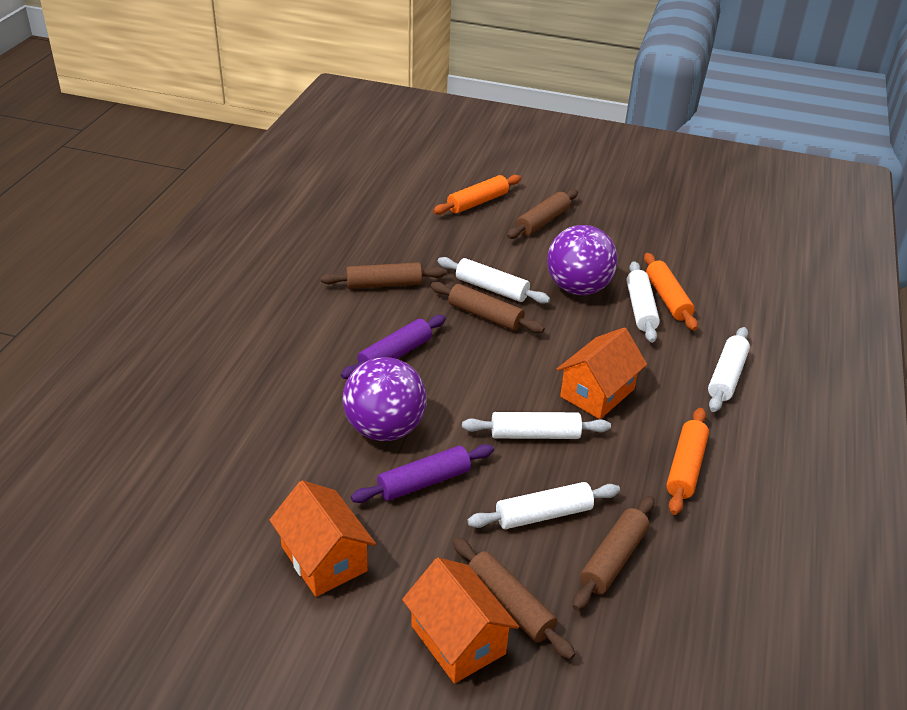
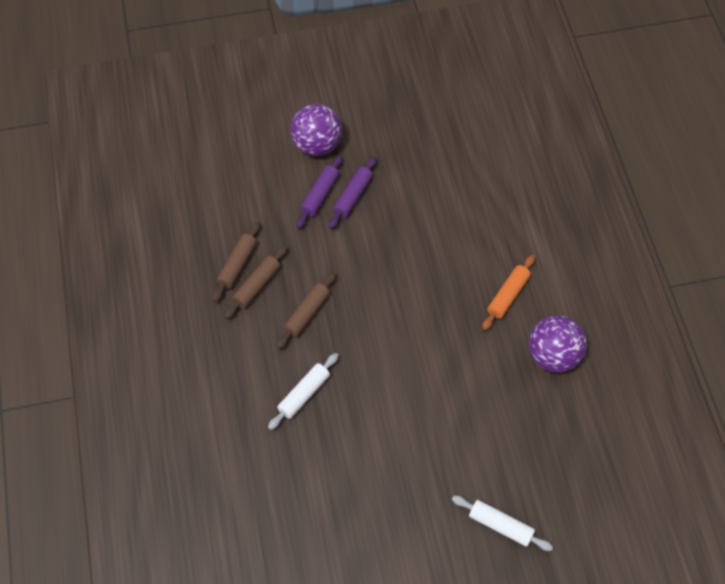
brown rolling pin: 5 -> 3
orange house: 3 -> 0
orange rolling pin: 3 -> 1
white rolling pin: 5 -> 2

